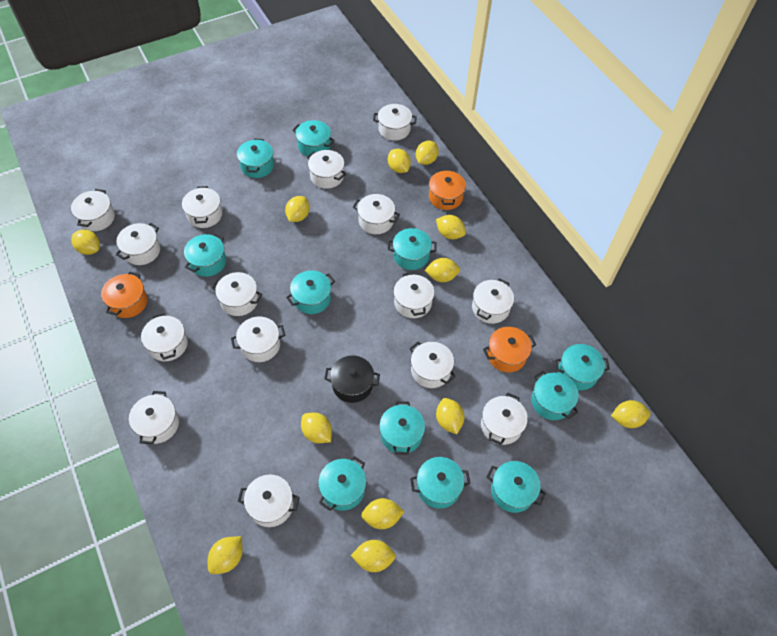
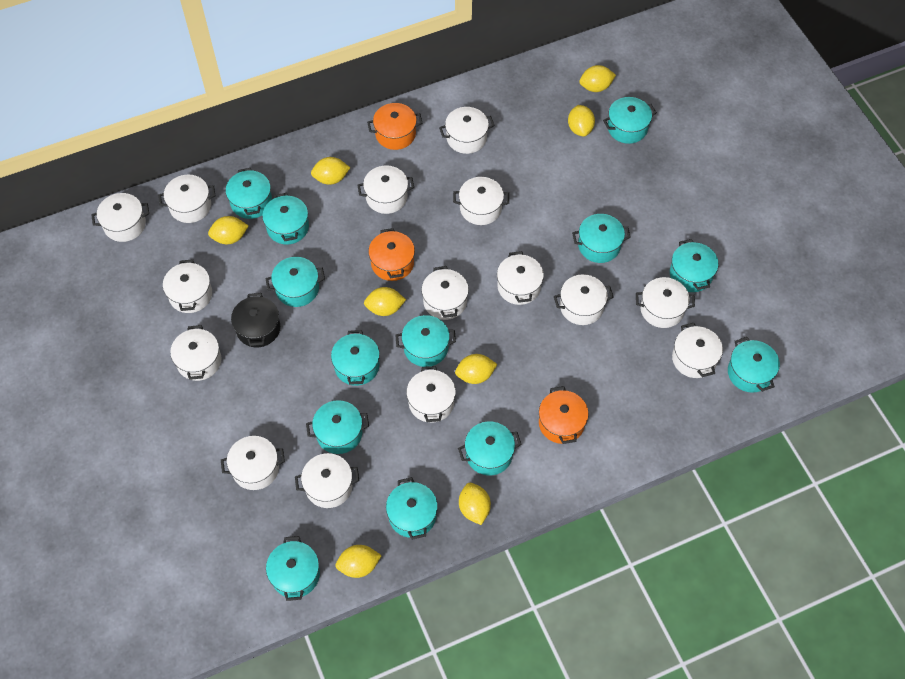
turquoise pot: 11 -> 13
yellow lemon: 12 -> 8

